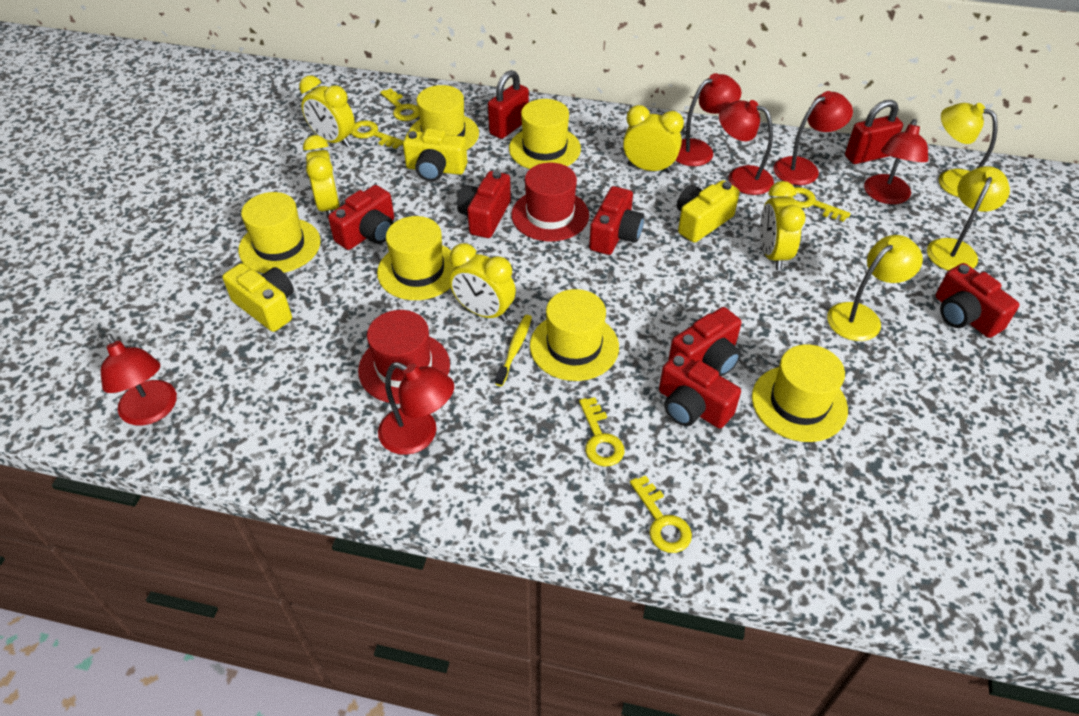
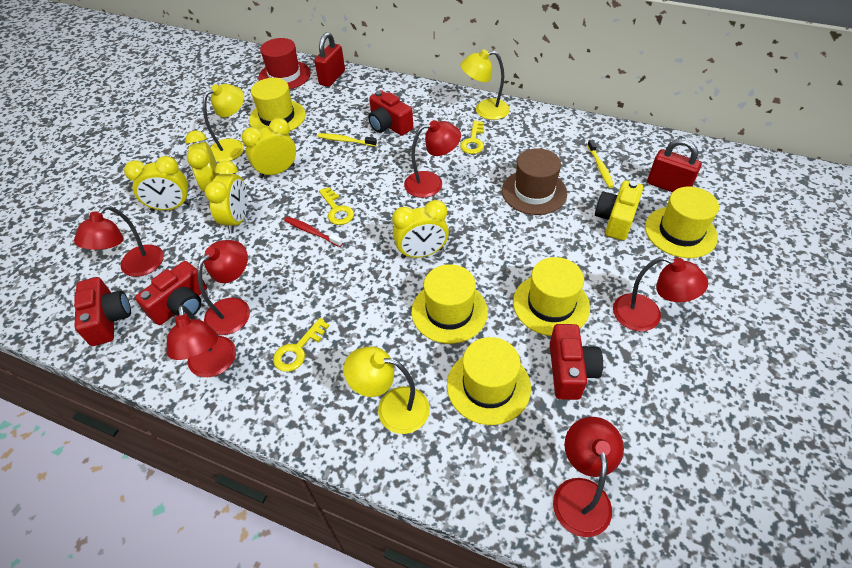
brown hat: 0 -> 1
red camera: 6 -> 4
red hat: 2 -> 1
red toothbrush: 0 -> 1
yellow camera: 3 -> 1
yellow hat: 6 -> 5
yellow key: 5 -> 3
yellow toothbrush: 1 -> 2

